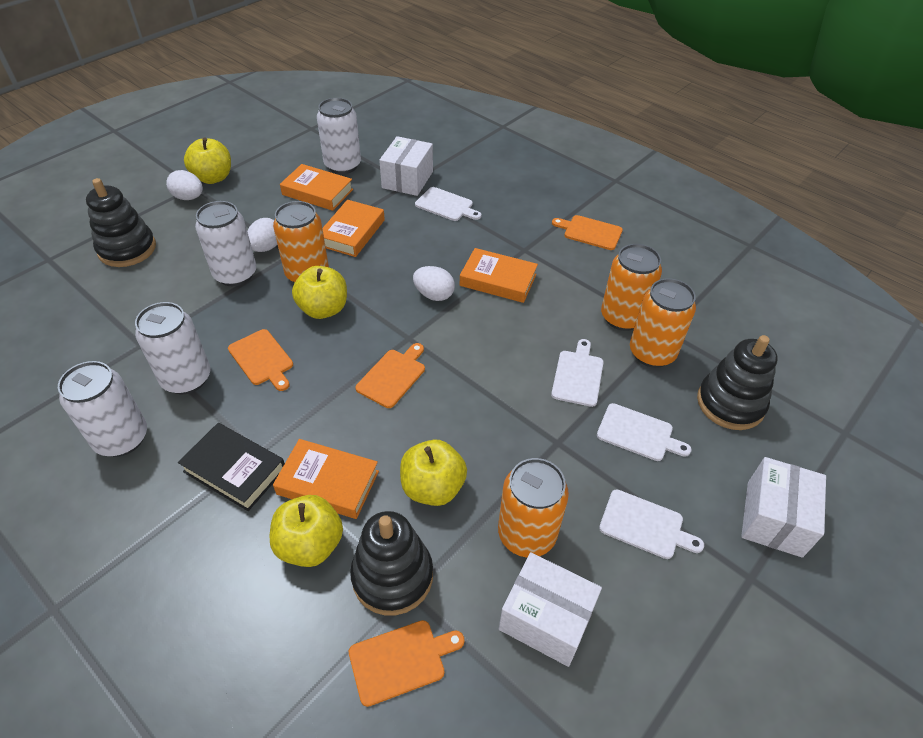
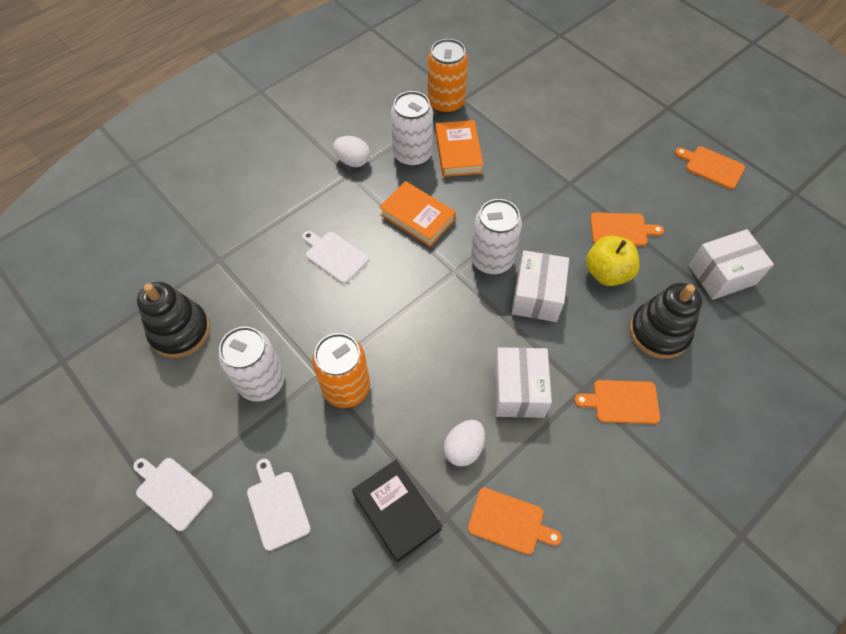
black stacking toy: 3 -> 2
orange book: 4 -> 2
orange can: 4 -> 2
white can: 4 -> 3
white cutting board: 4 -> 3
white egg: 3 -> 2
yellow apple: 4 -> 1

